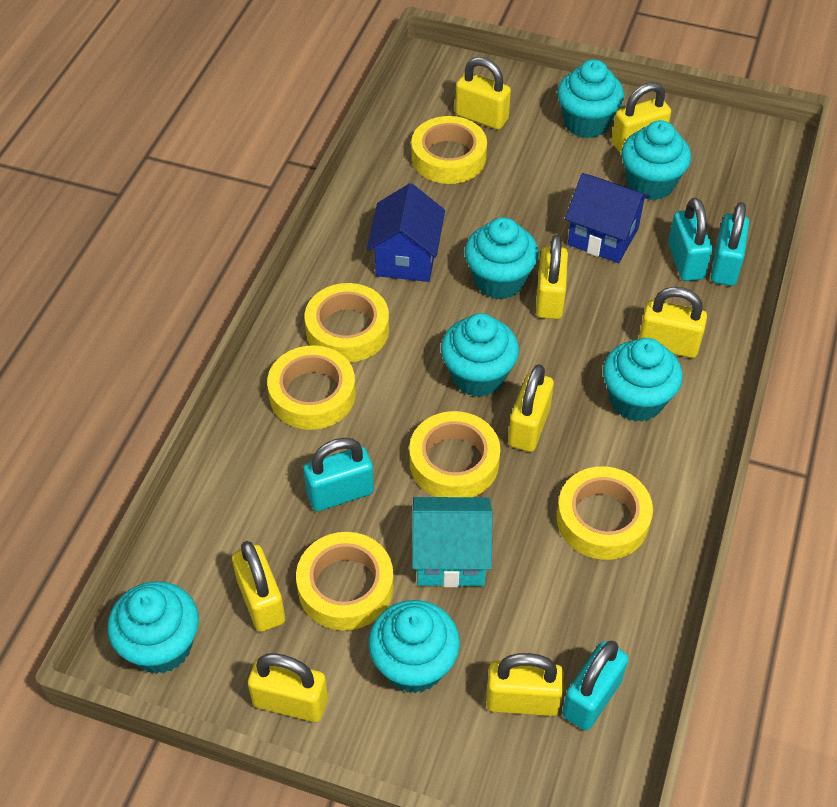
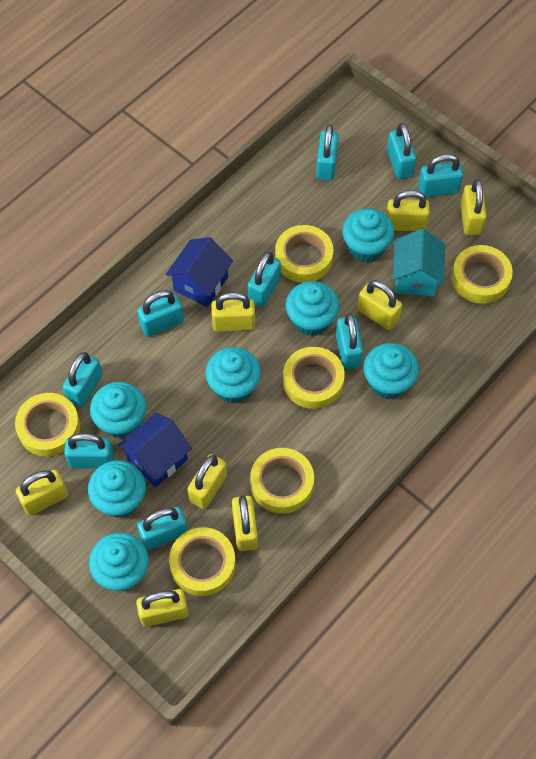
turquoise padlock: 4 -> 9

